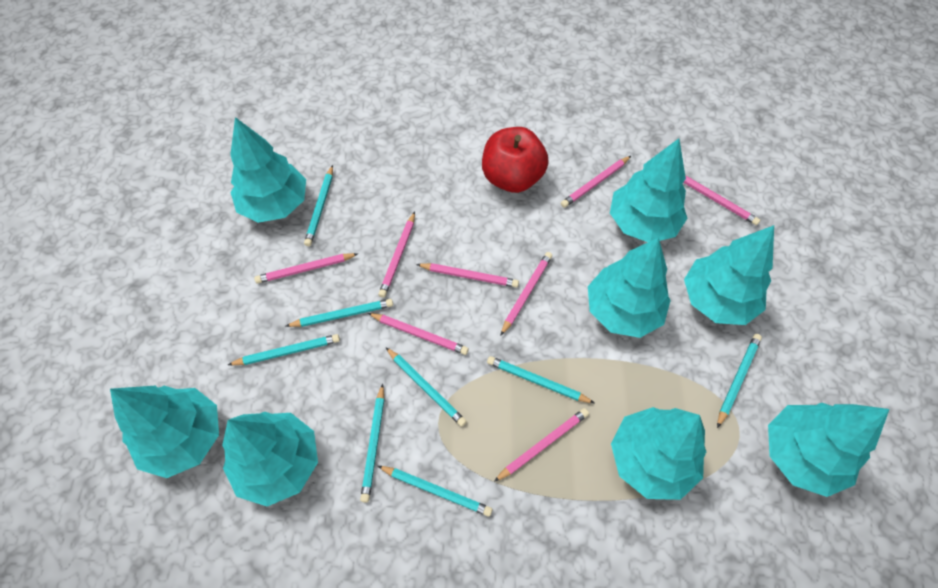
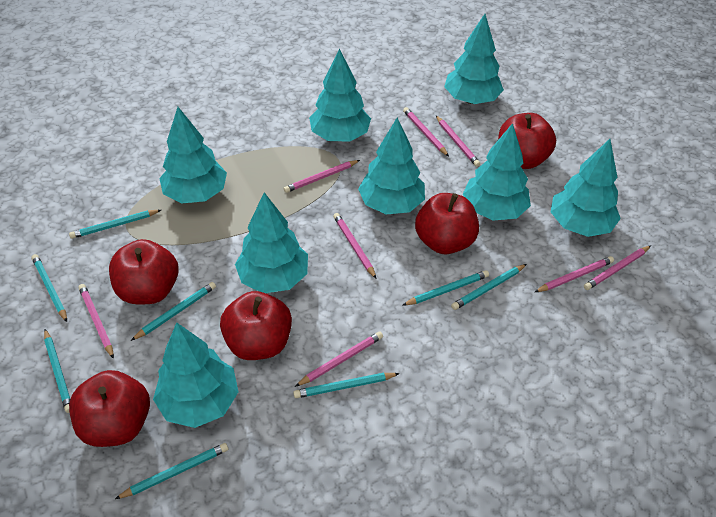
red apple: 1 -> 5

